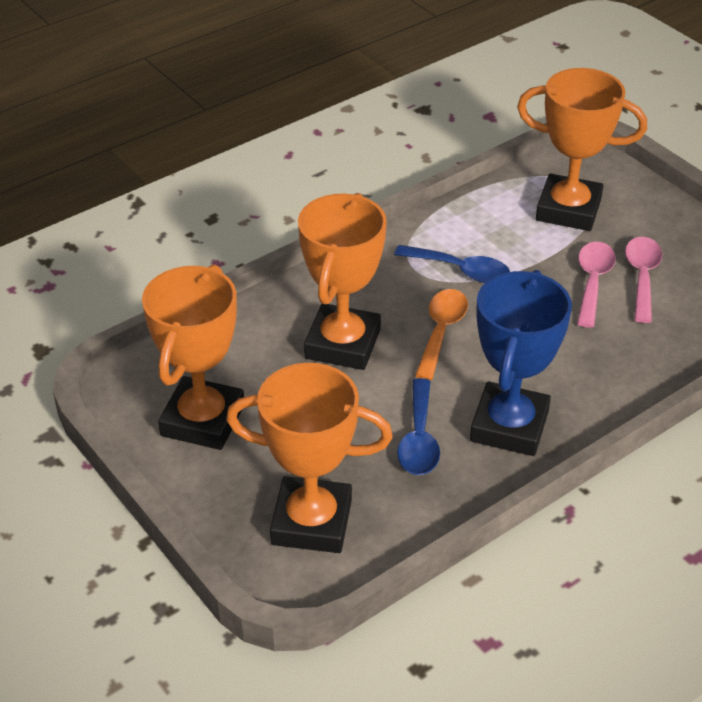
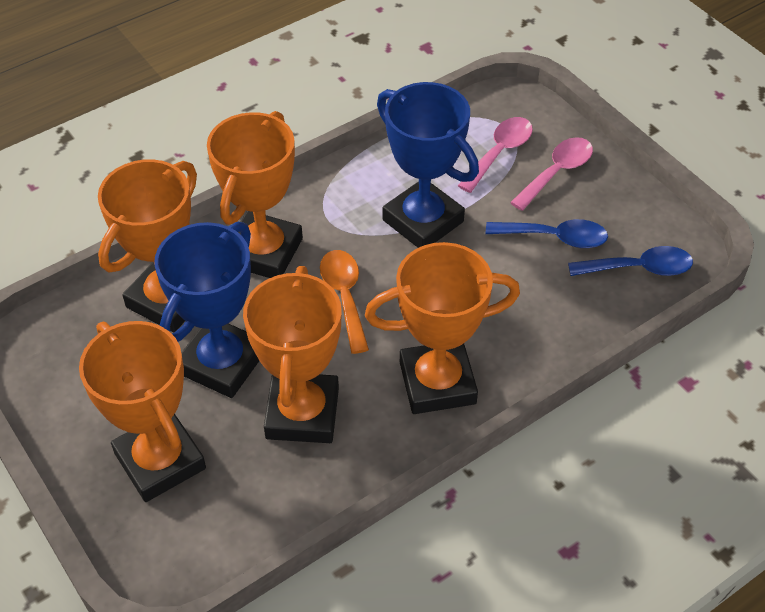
blue trophy: 1 -> 2
orange trophy: 4 -> 5

